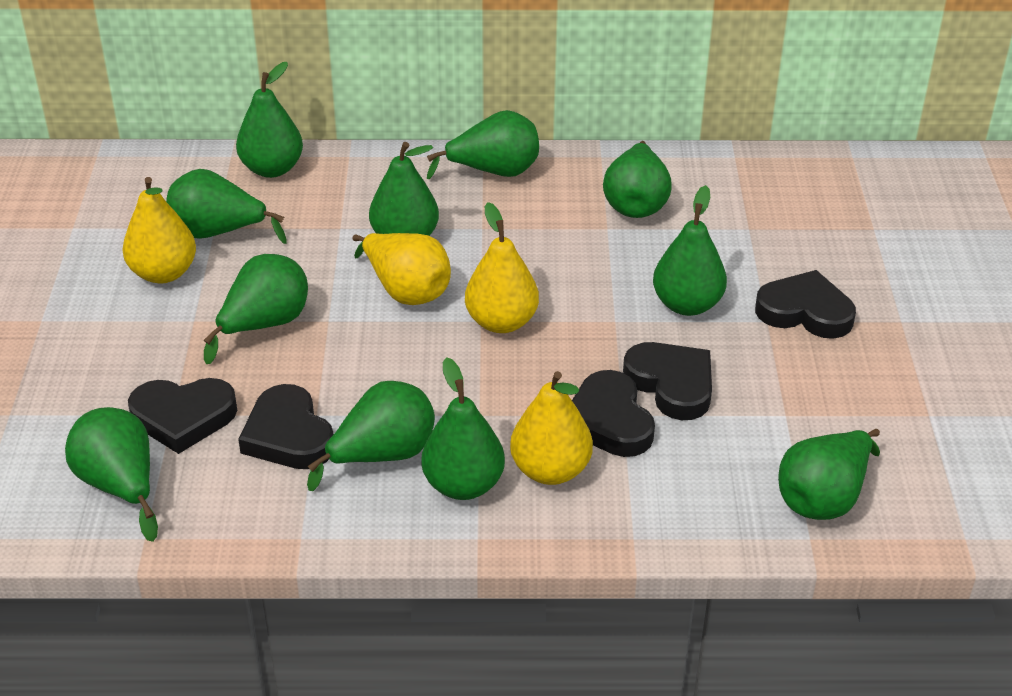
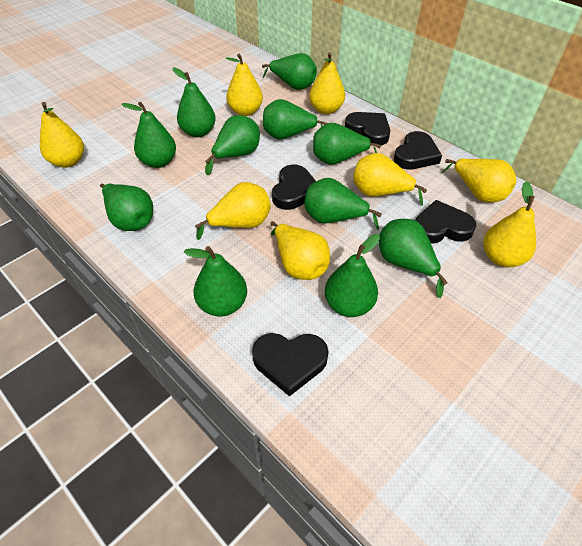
yellow pear: 4 -> 8

